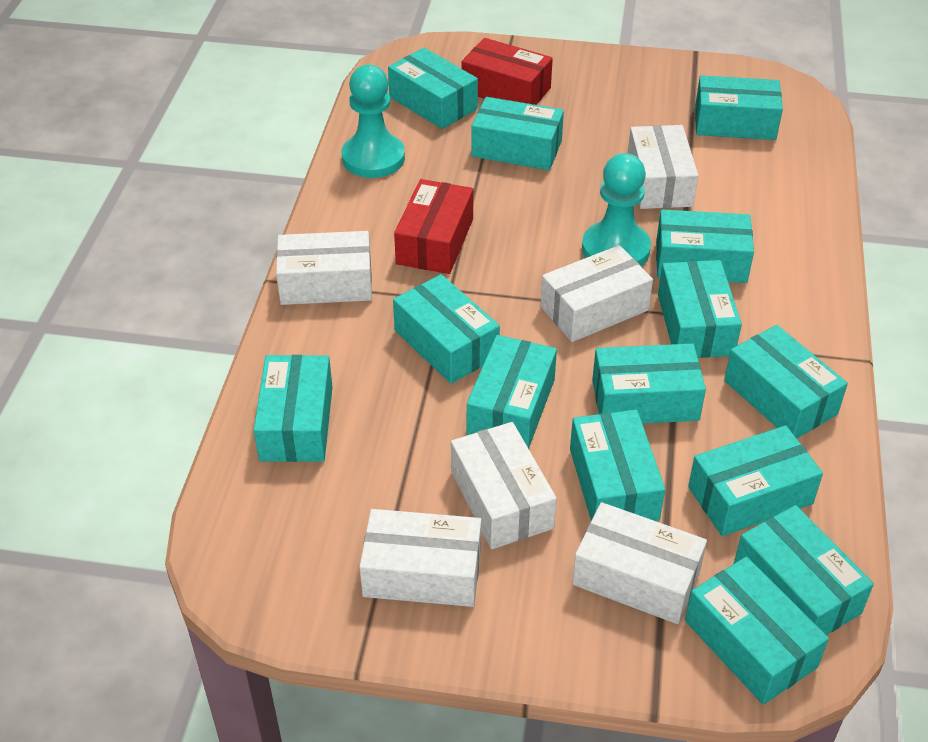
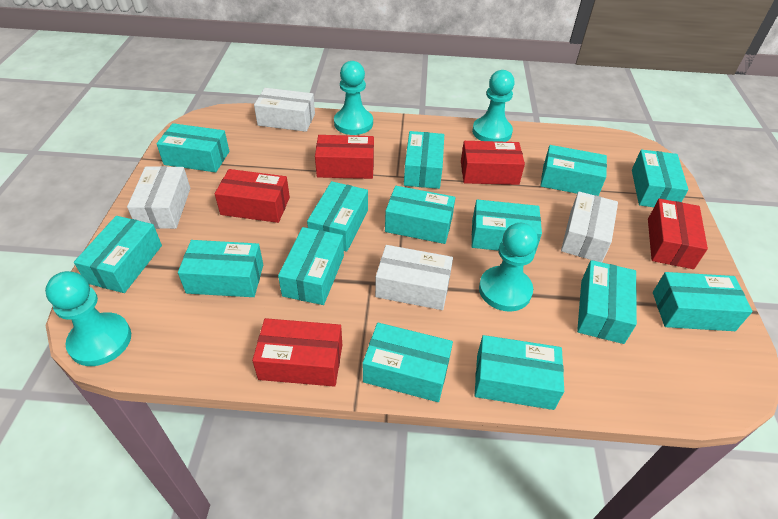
red box: 2 -> 5
turquoise pawn: 2 -> 4
white box: 6 -> 4

